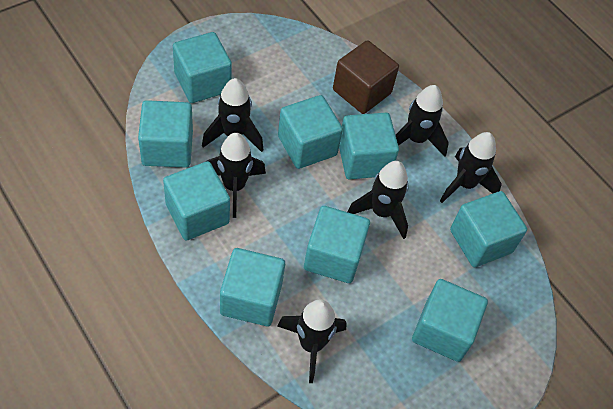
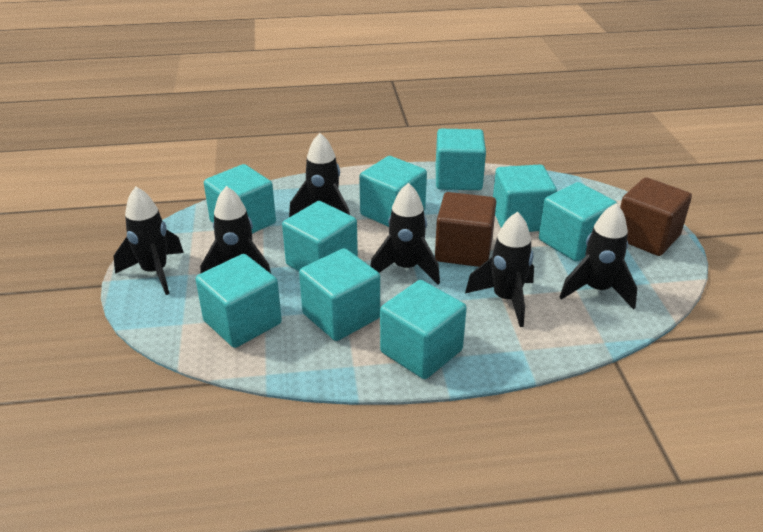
brown cube: 1 -> 2

